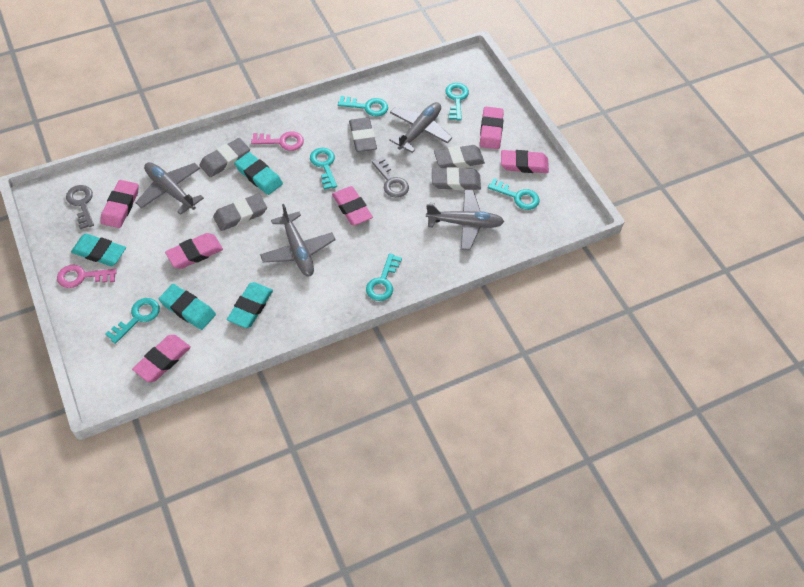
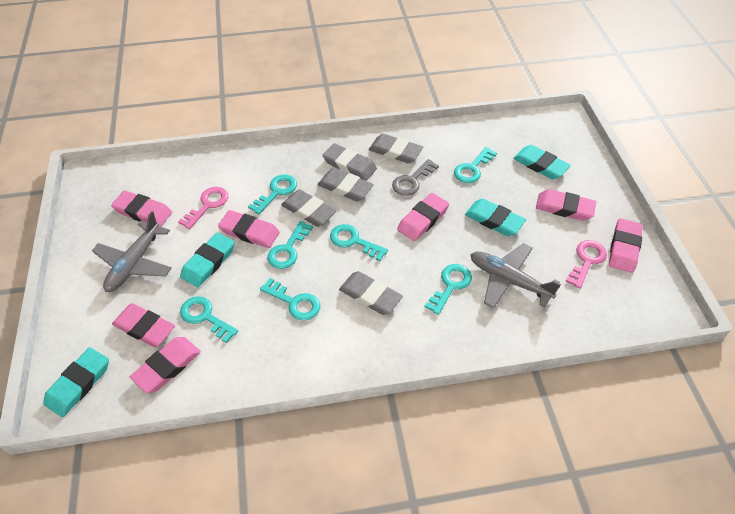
grey key: 2 -> 1
grey plane: 4 -> 2
pink eraser: 6 -> 7
turquoise key: 6 -> 7

